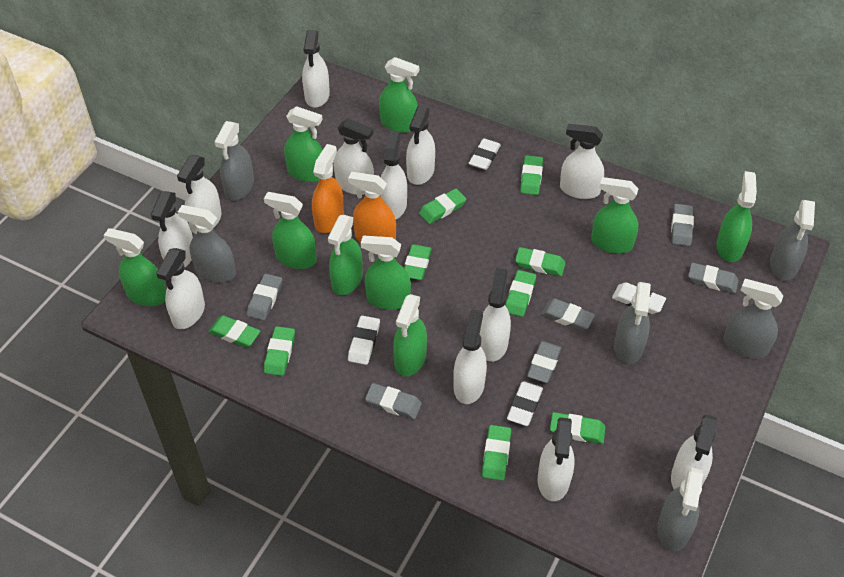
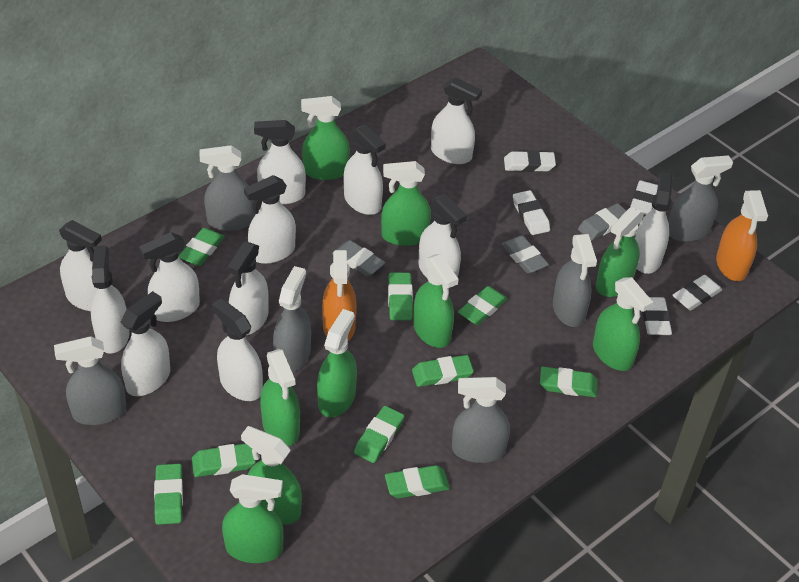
grey eraser: 6 -> 3
white eraser: 4 -> 5

